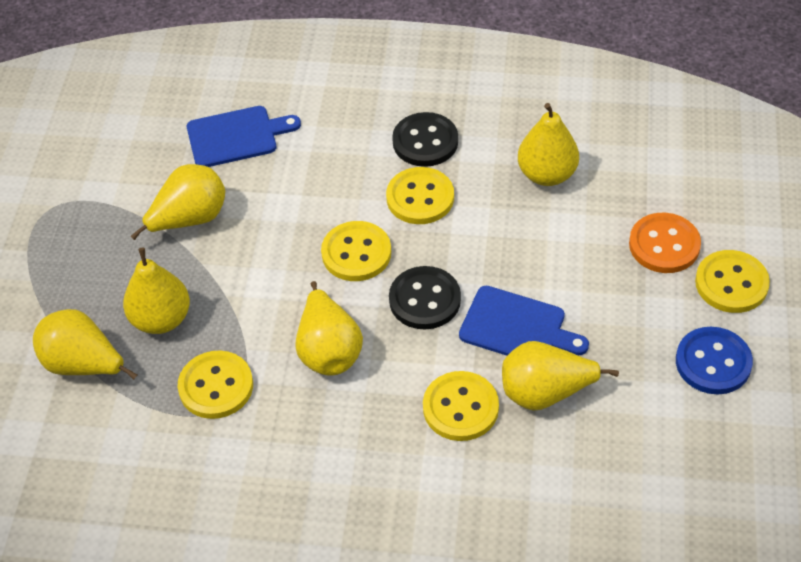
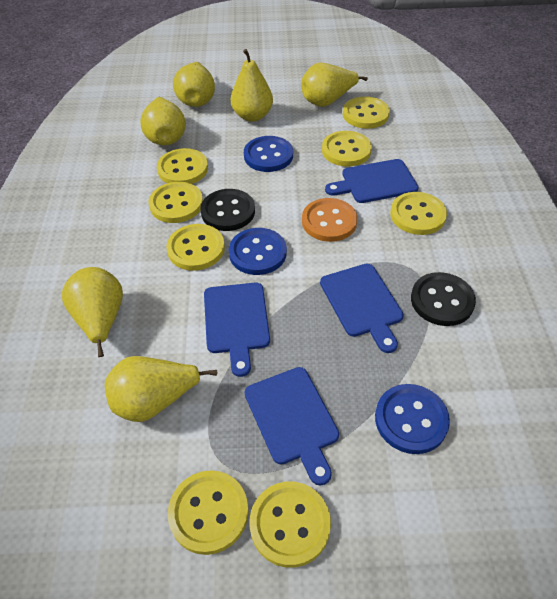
blue button: 1 -> 3
blue cutting board: 2 -> 4
yellow button: 5 -> 8

